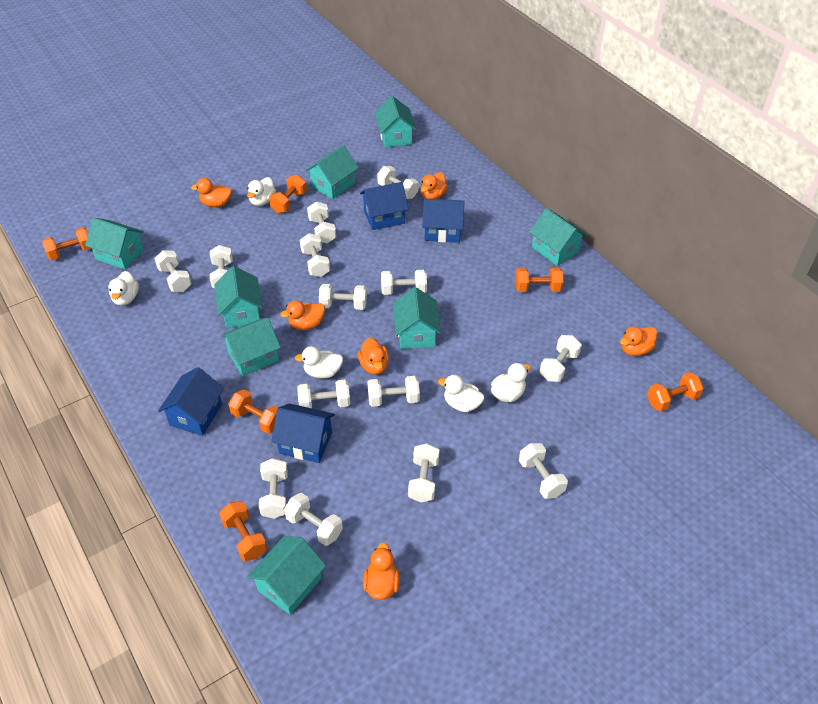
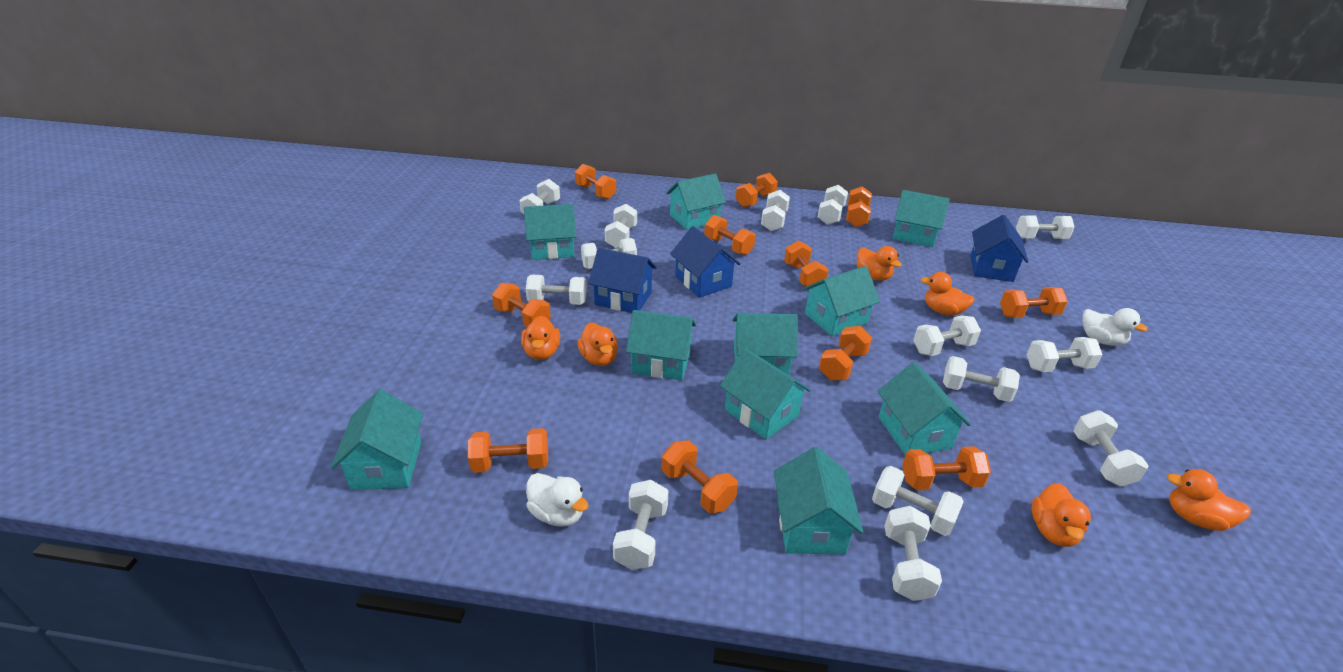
blue house: 4 -> 3
orange dumbbell: 6 -> 11
turquoise house: 8 -> 10
white duck: 5 -> 2

